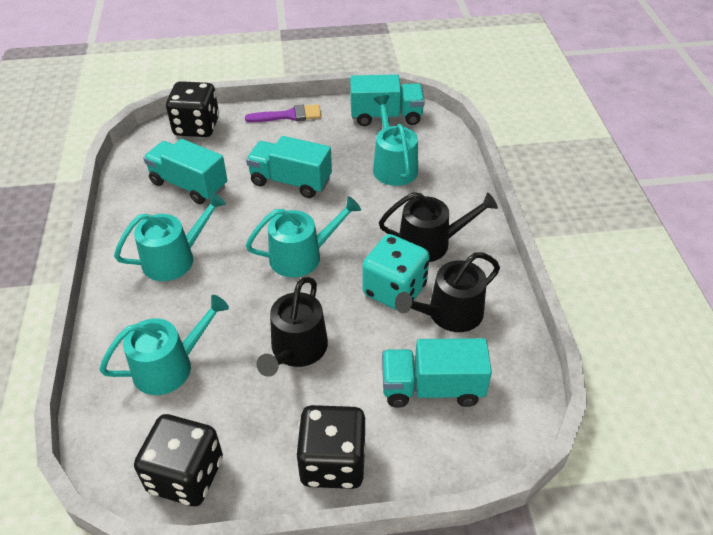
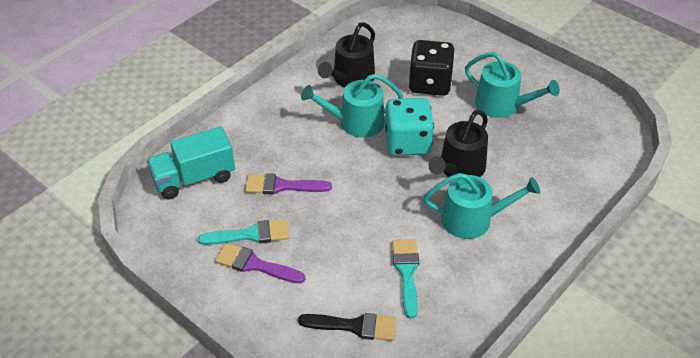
black brush: 0 -> 1
black dice: 3 -> 1
black watering can: 3 -> 2
purple brush: 1 -> 2
turquoise brush: 0 -> 2
turquoise truck: 4 -> 1
turquoise watering can: 4 -> 3

